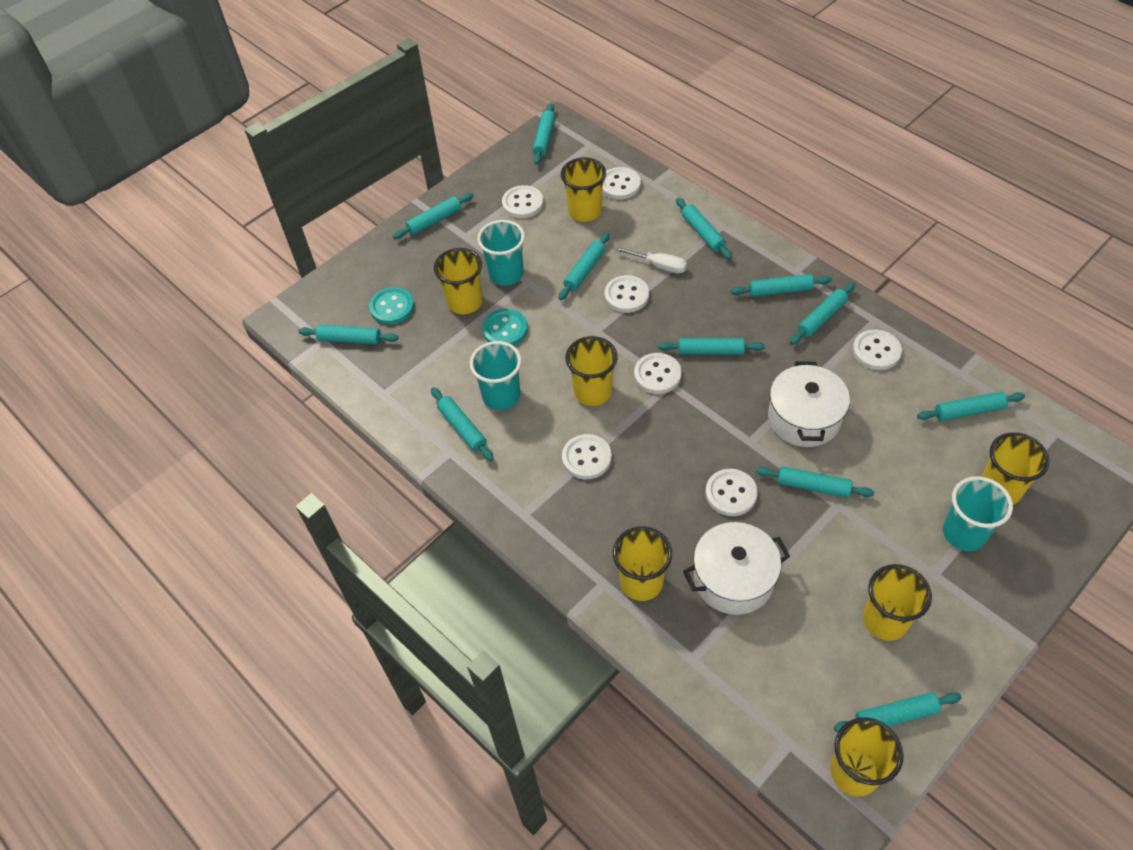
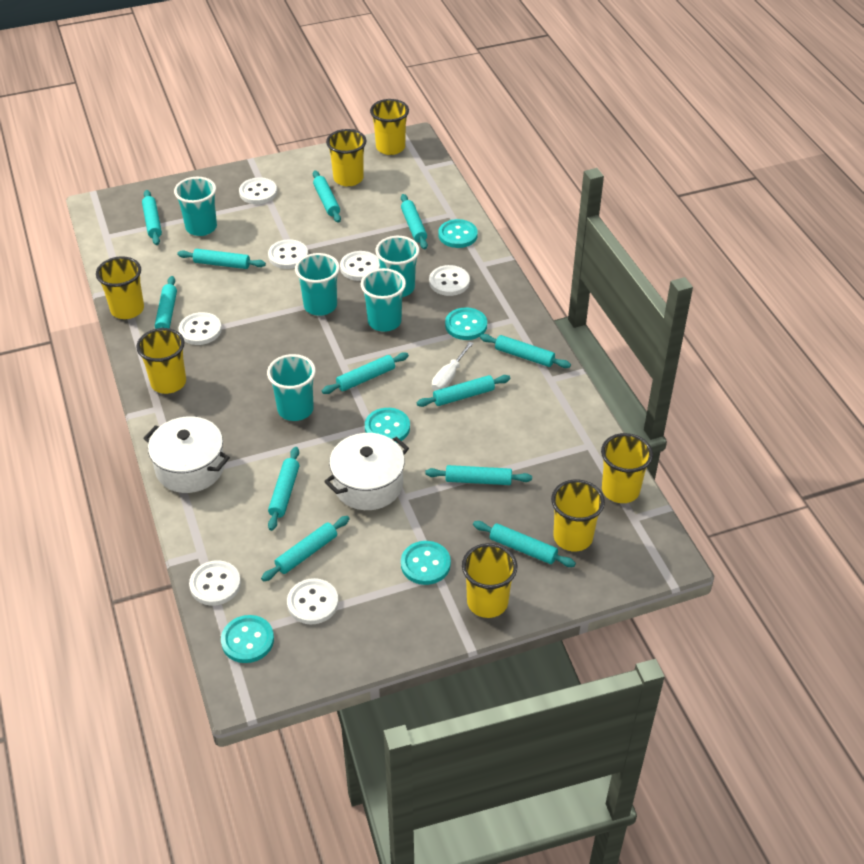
turquoise button: 2 -> 5
turquoise cup: 3 -> 5

